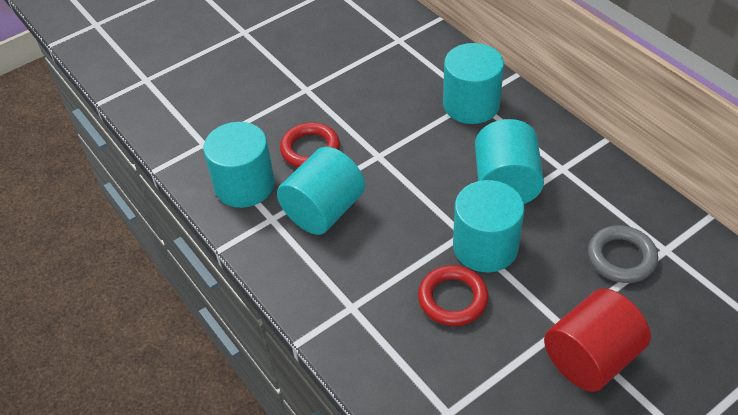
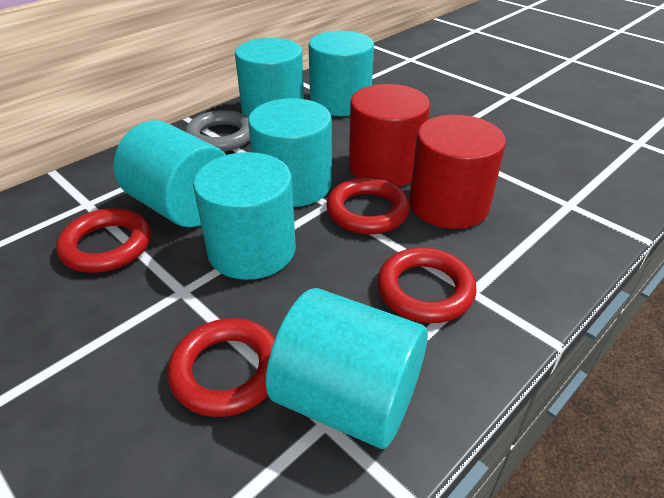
red cylinder: 1 -> 2
red ring: 2 -> 4
turquoise cylinder: 5 -> 6

